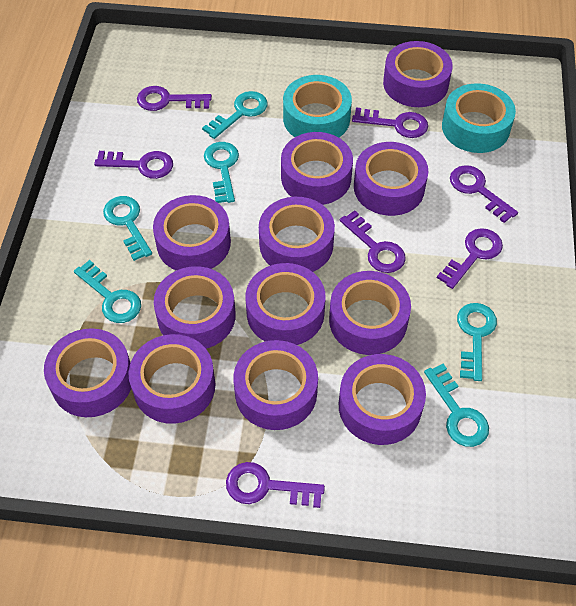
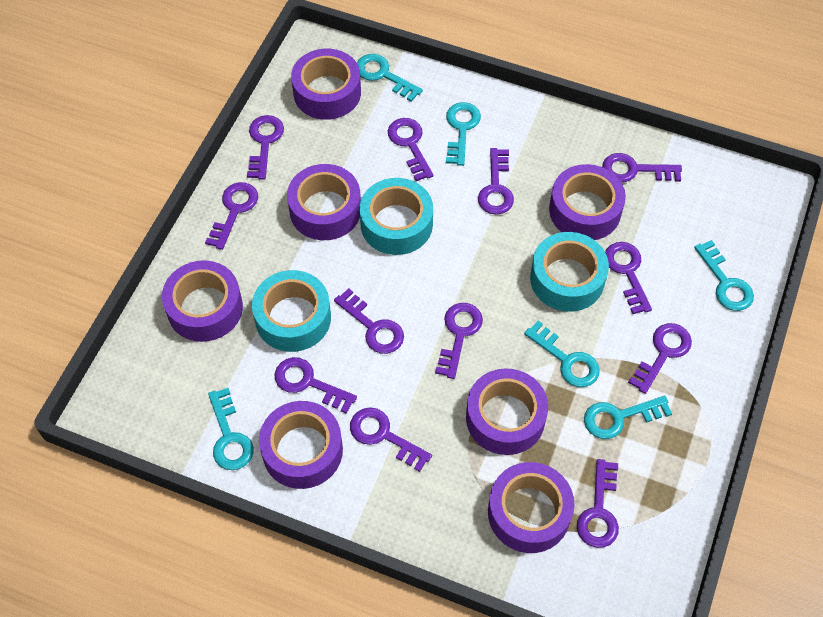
purple key: 7 -> 12
purple tape: 12 -> 7
turquoise tape: 2 -> 3

